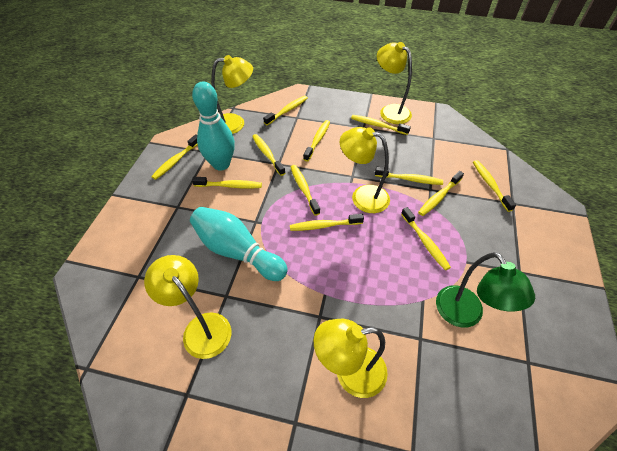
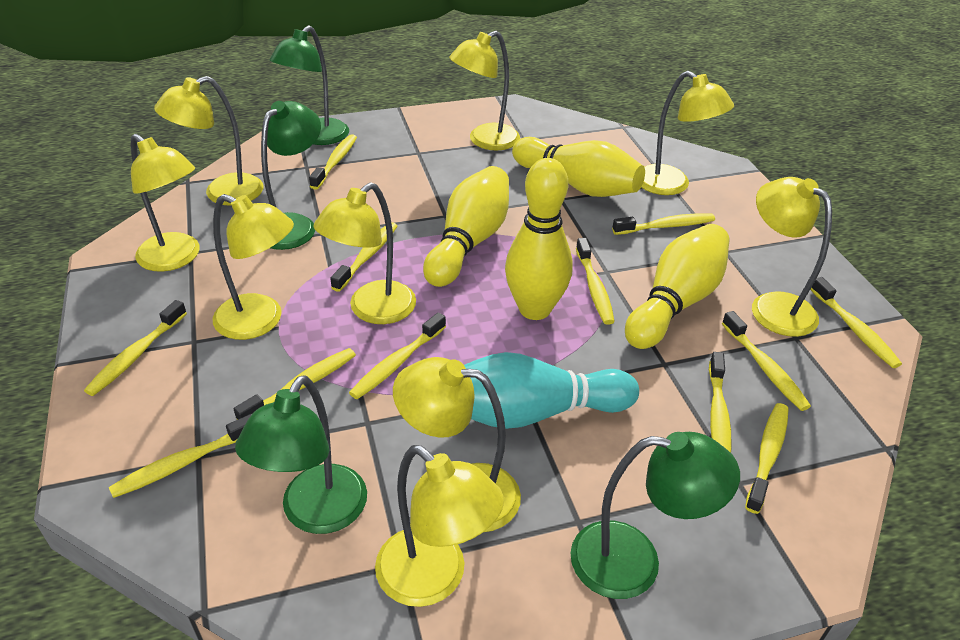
green lamp: 1 -> 4
turquoise bowling pin: 2 -> 1
yellow bowling pin: 0 -> 4
yellow lamp: 5 -> 9

